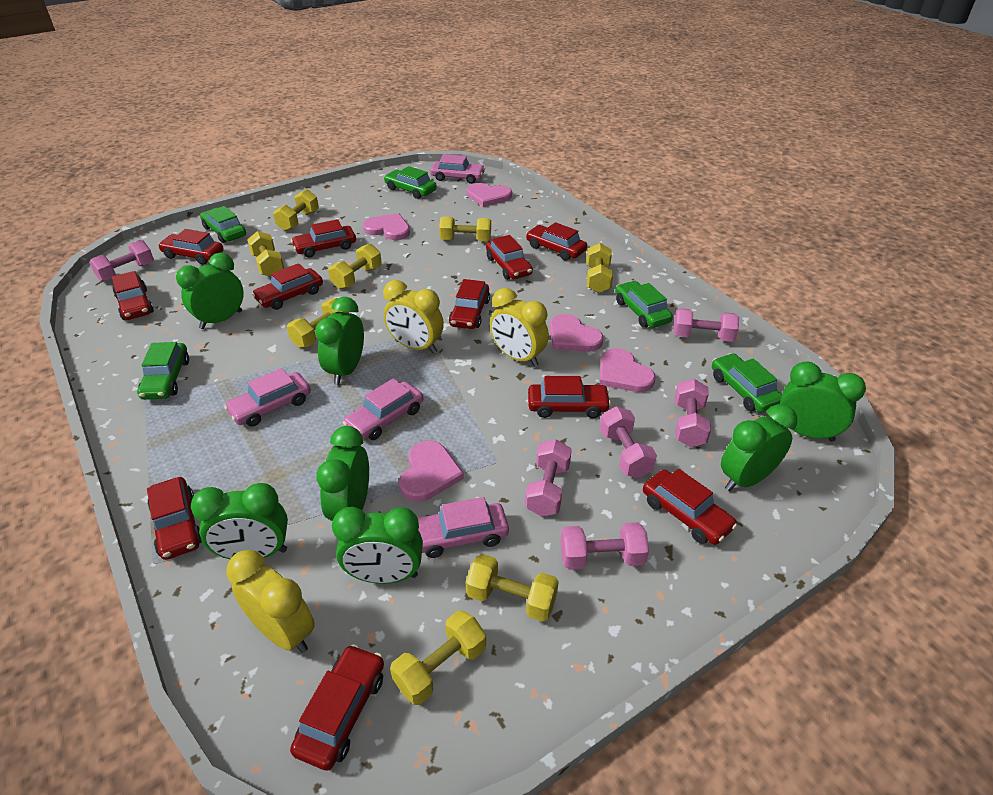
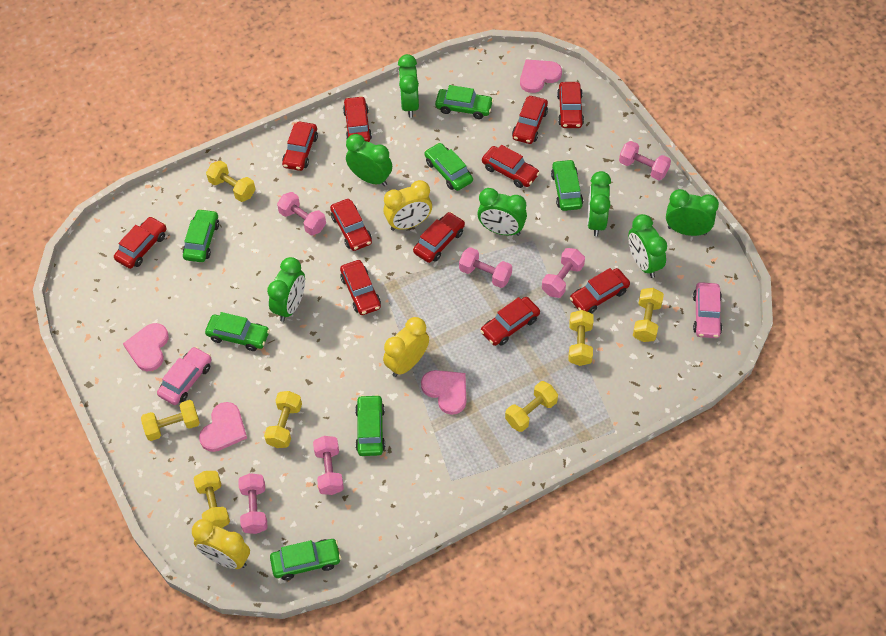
green car: 5 -> 7
pink car: 4 -> 2
pink heart: 5 -> 4
yellow dumbbell: 8 -> 7

